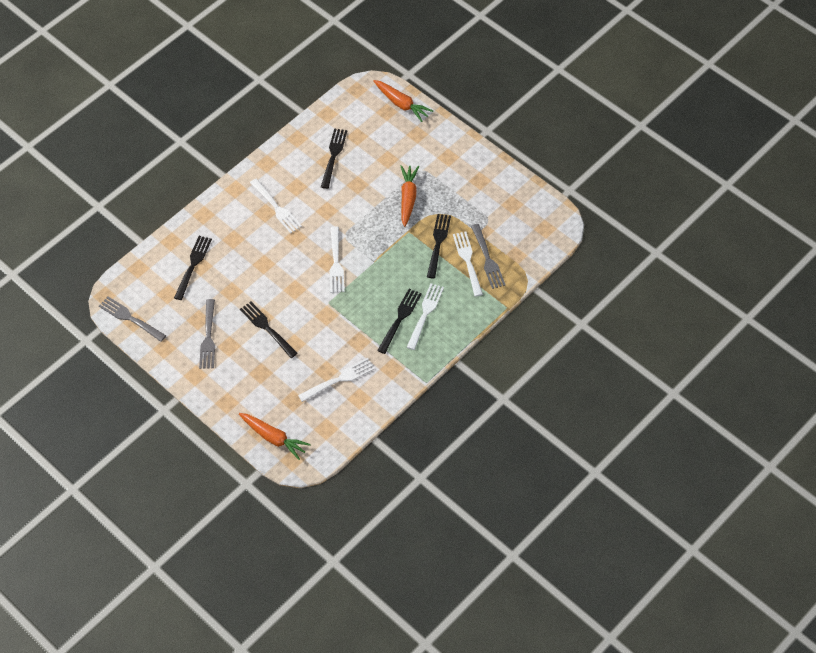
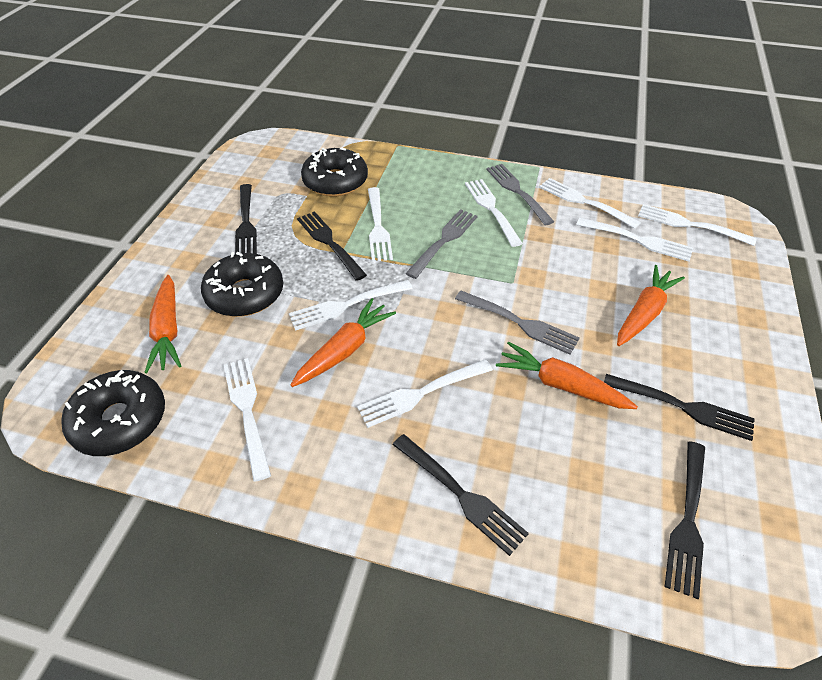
black donut: 0 -> 3
orange carrot: 3 -> 4
white fork: 5 -> 8

